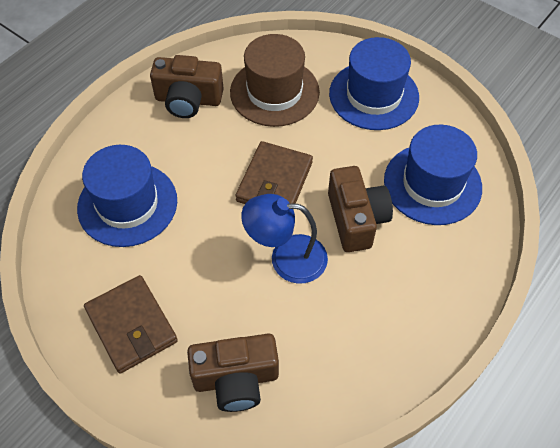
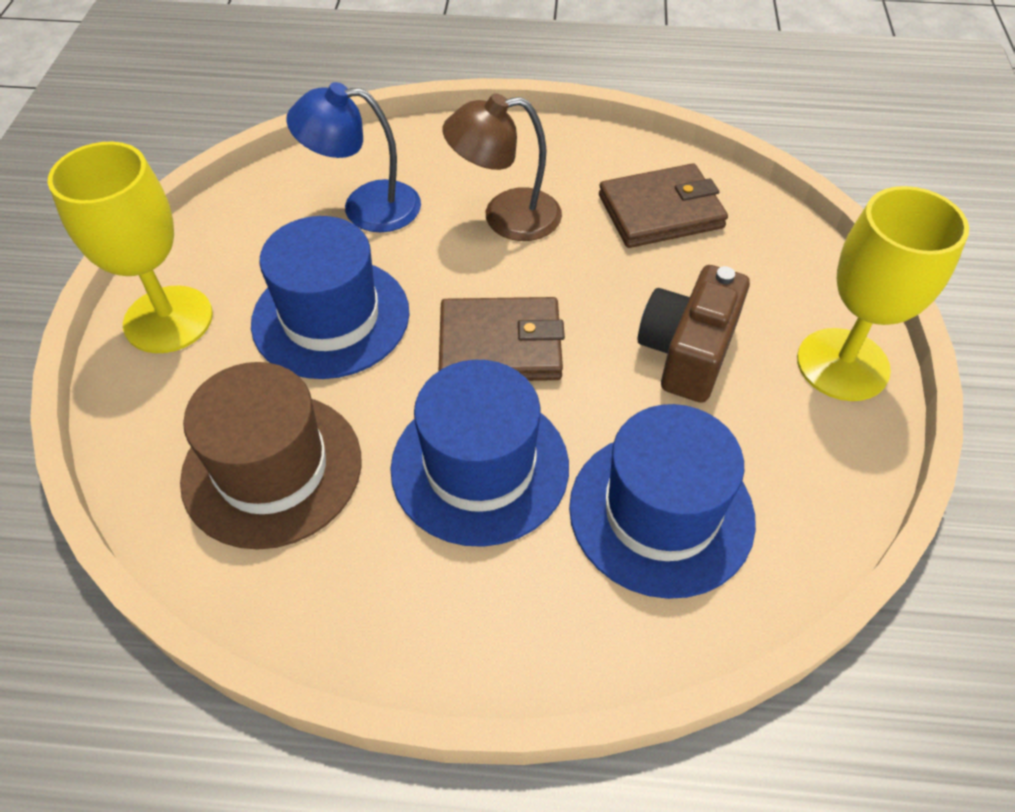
brown camera: 3 -> 1
brown lamp: 0 -> 1
yellow goblet: 0 -> 2

